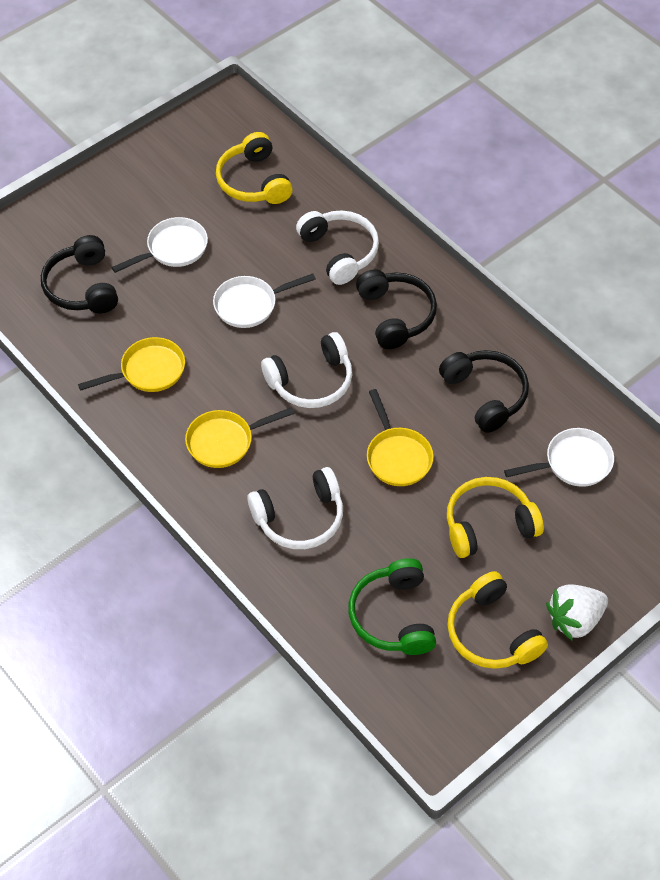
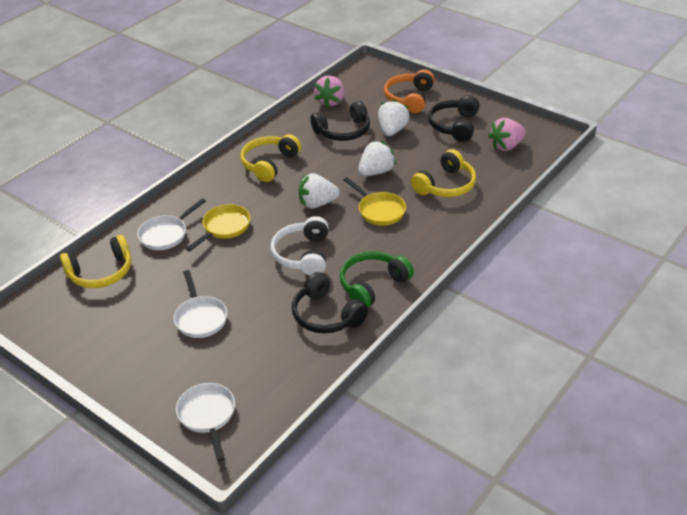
orange headphones: 0 -> 1
pink strawberry: 0 -> 2
white headphones: 3 -> 1
white strawberry: 1 -> 3
yellow pan: 3 -> 2

